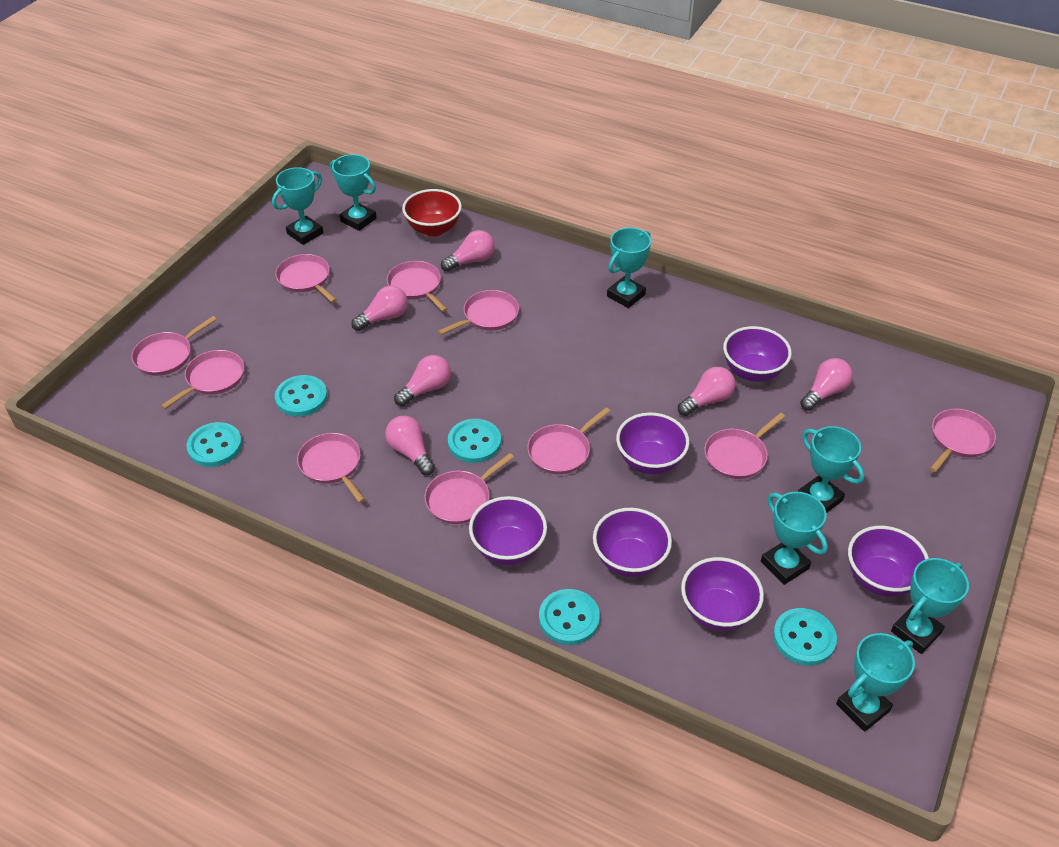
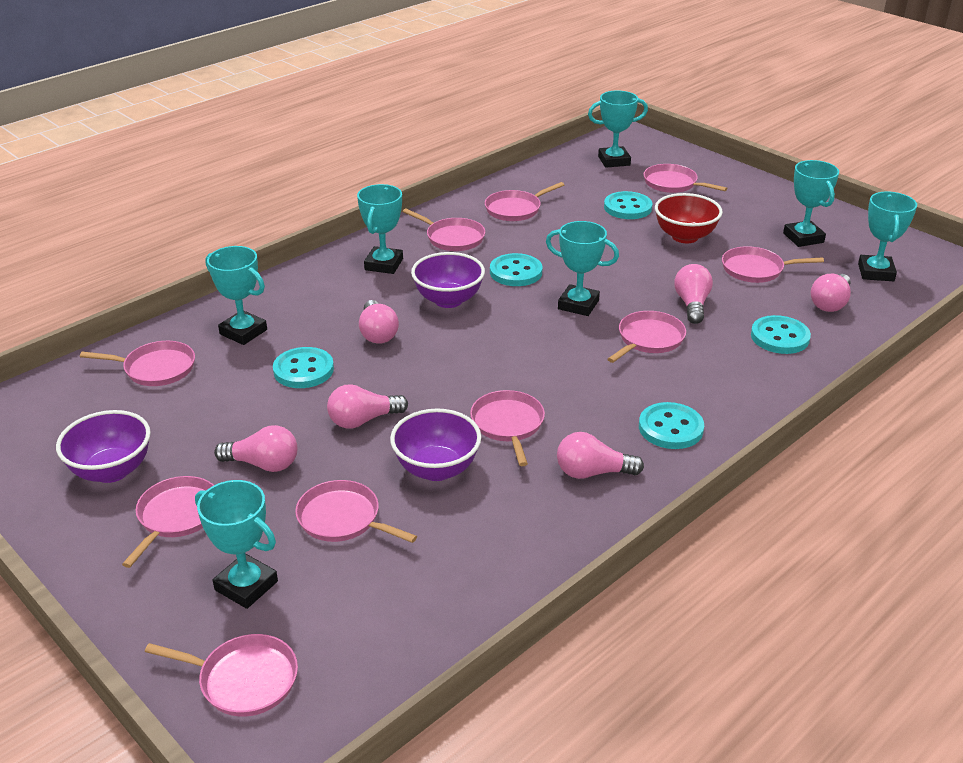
purple bowl: 6 -> 3

